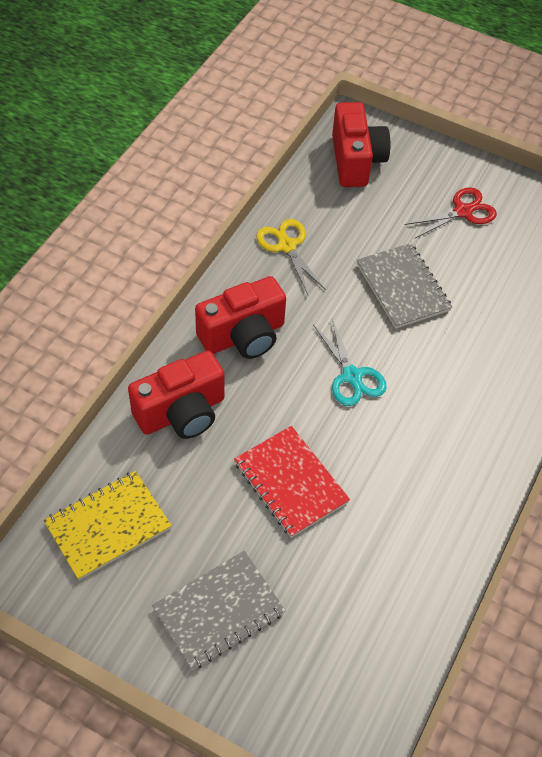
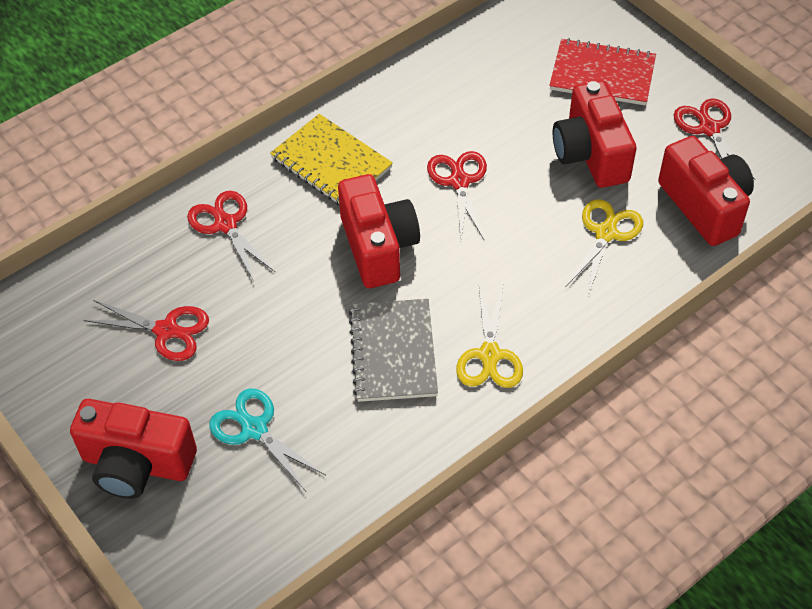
grey notebook: 2 -> 1
red camera: 3 -> 4
red scissors: 1 -> 4
yellow scissors: 1 -> 2

